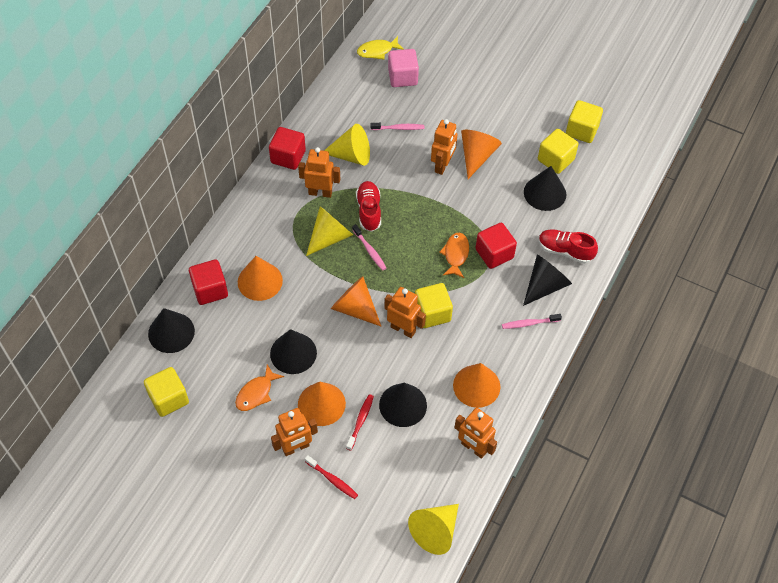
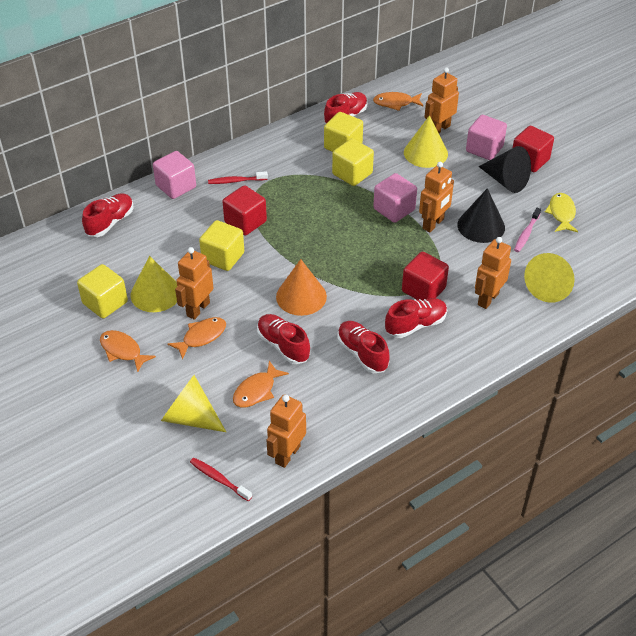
black cone: 5 -> 2
orange cone: 5 -> 1
orange fish: 2 -> 4
pink cube: 1 -> 3
pink toothbrush: 3 -> 1
red shoe: 2 -> 5
yellow cone: 3 -> 4

